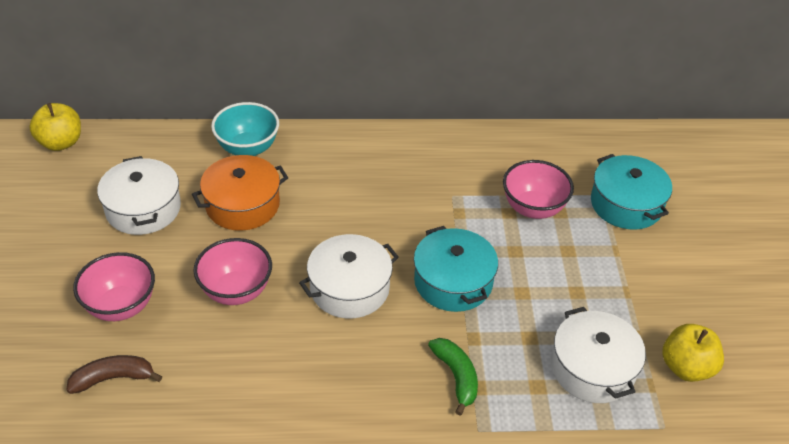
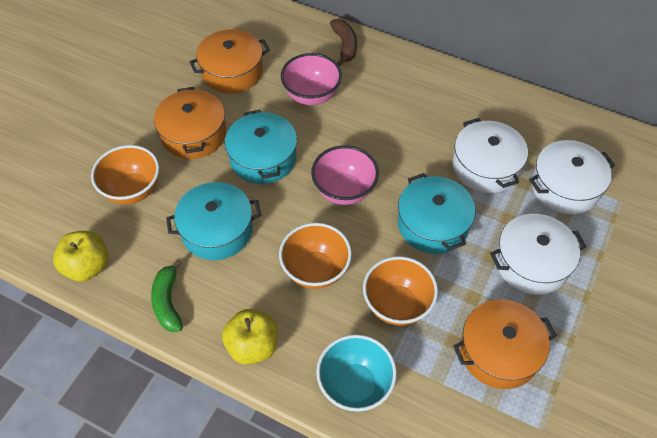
orange bowl: 0 -> 3
orange pot: 1 -> 3
pink bowl: 3 -> 2
turquoise pot: 2 -> 3

